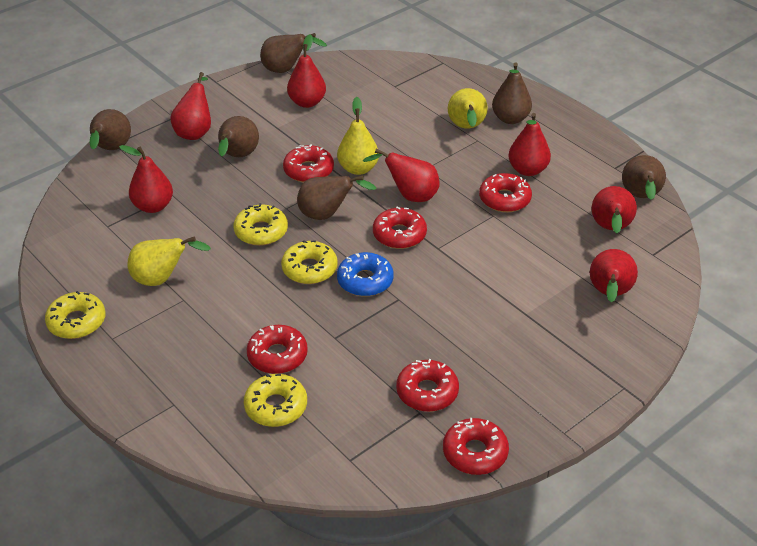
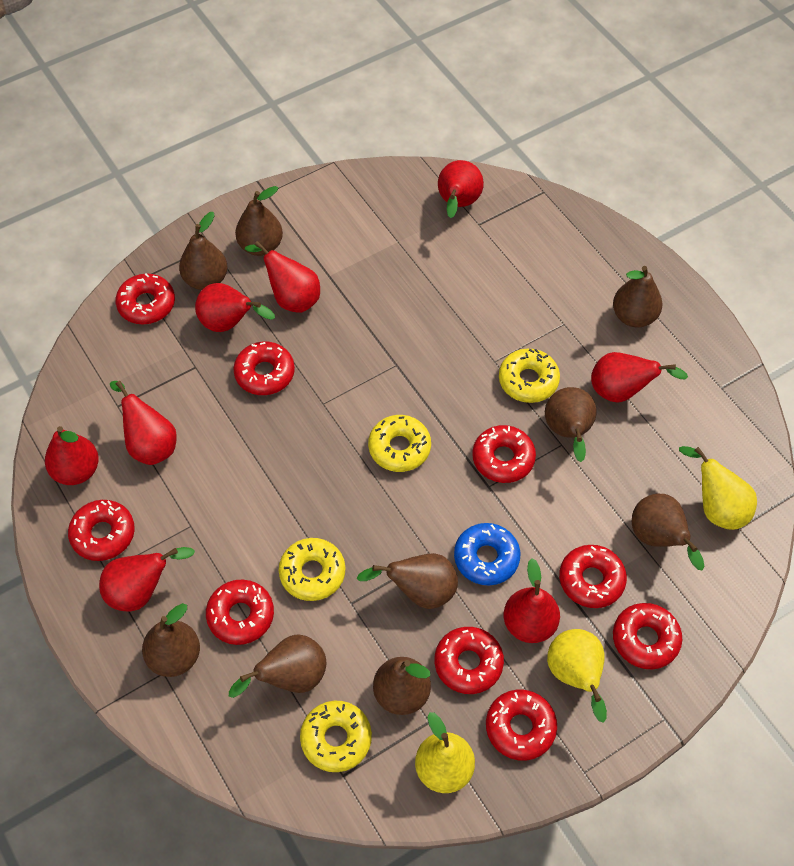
brown pear: 6 -> 9
red donut: 6 -> 9
red pear: 7 -> 8

